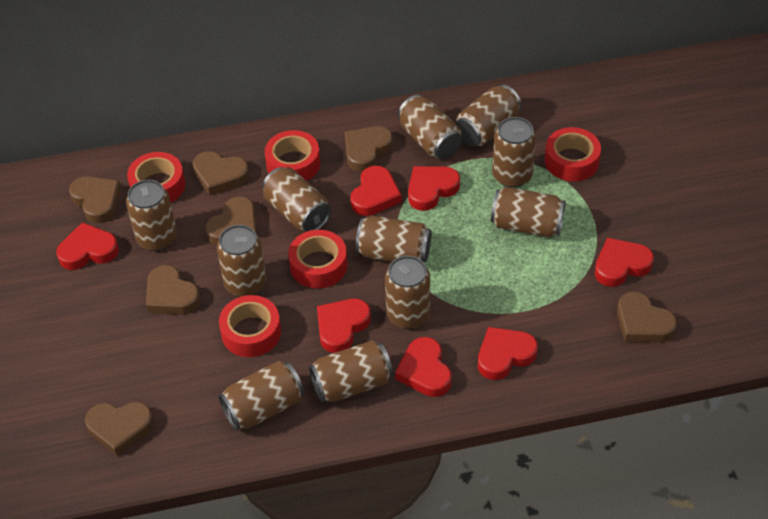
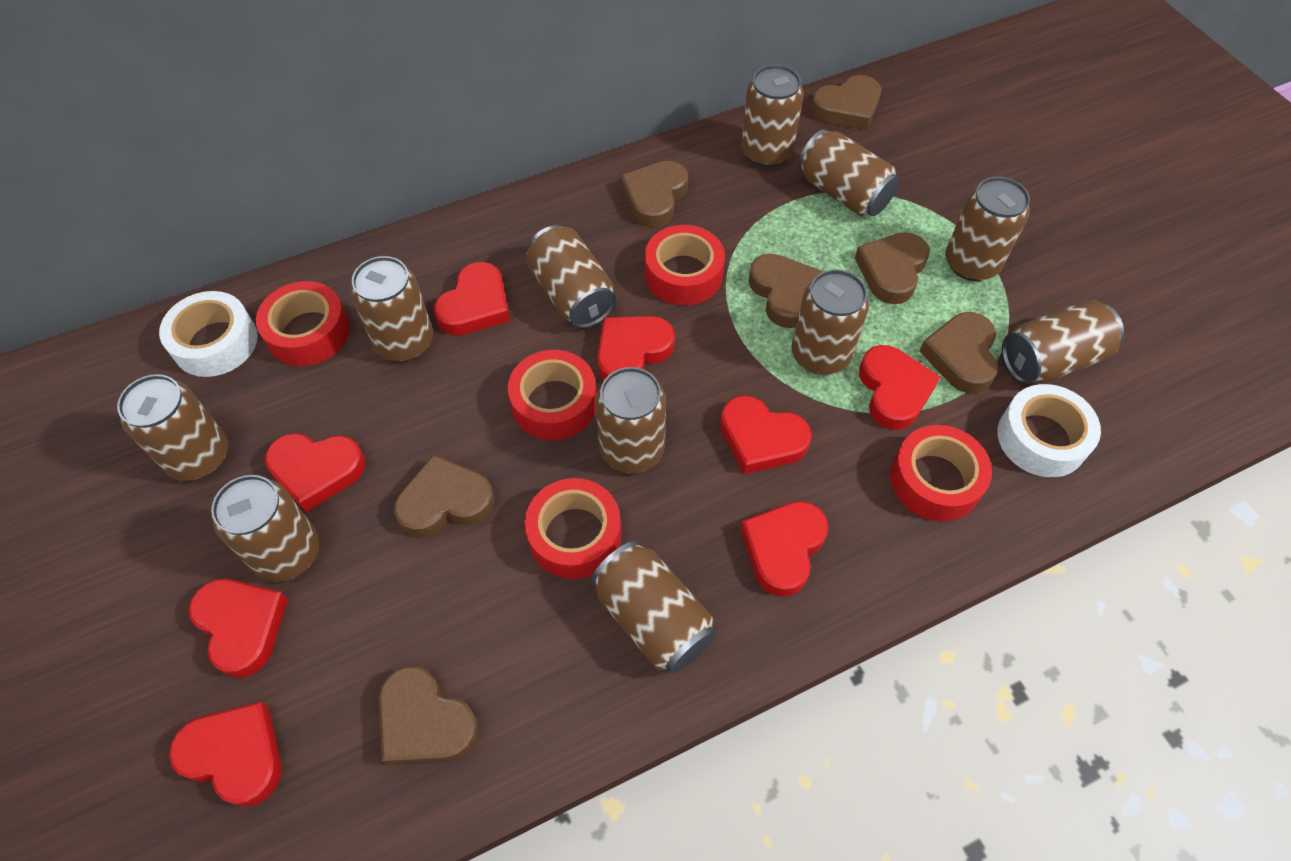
red heart: 7 -> 8
white tape: 0 -> 2

